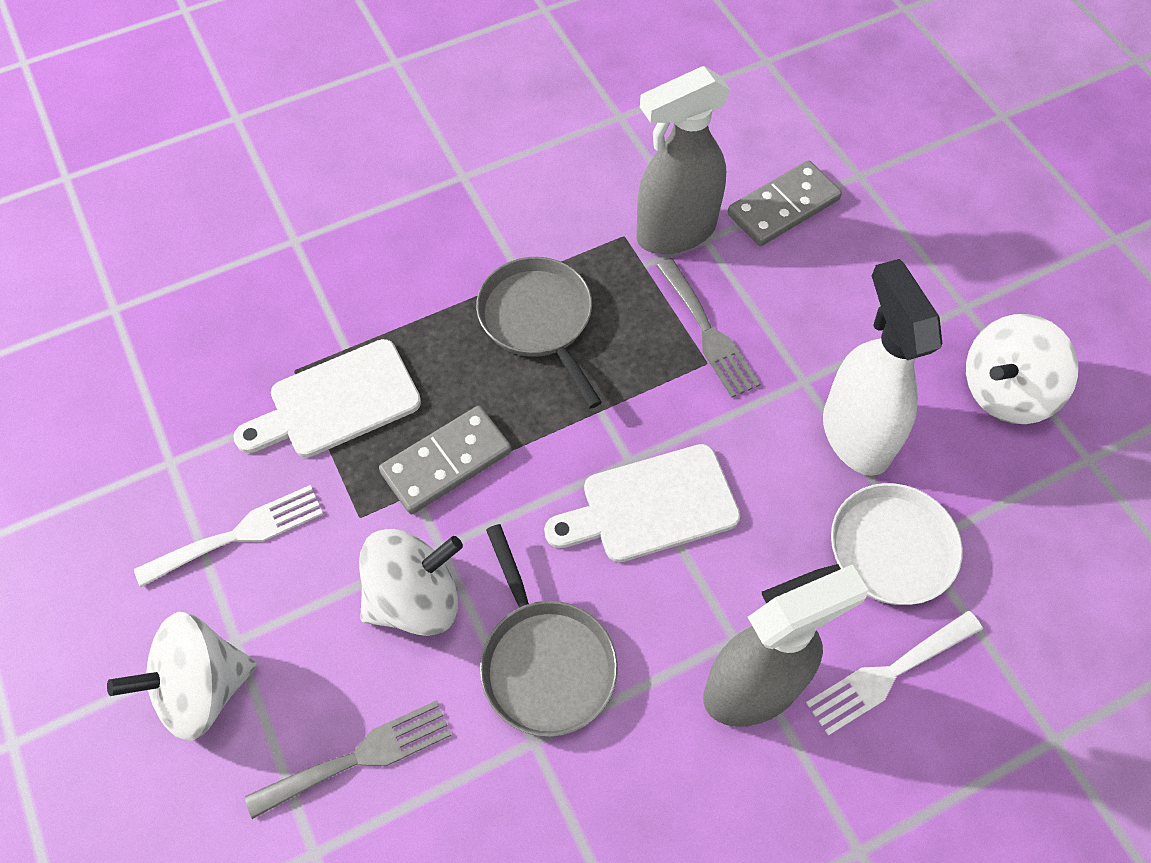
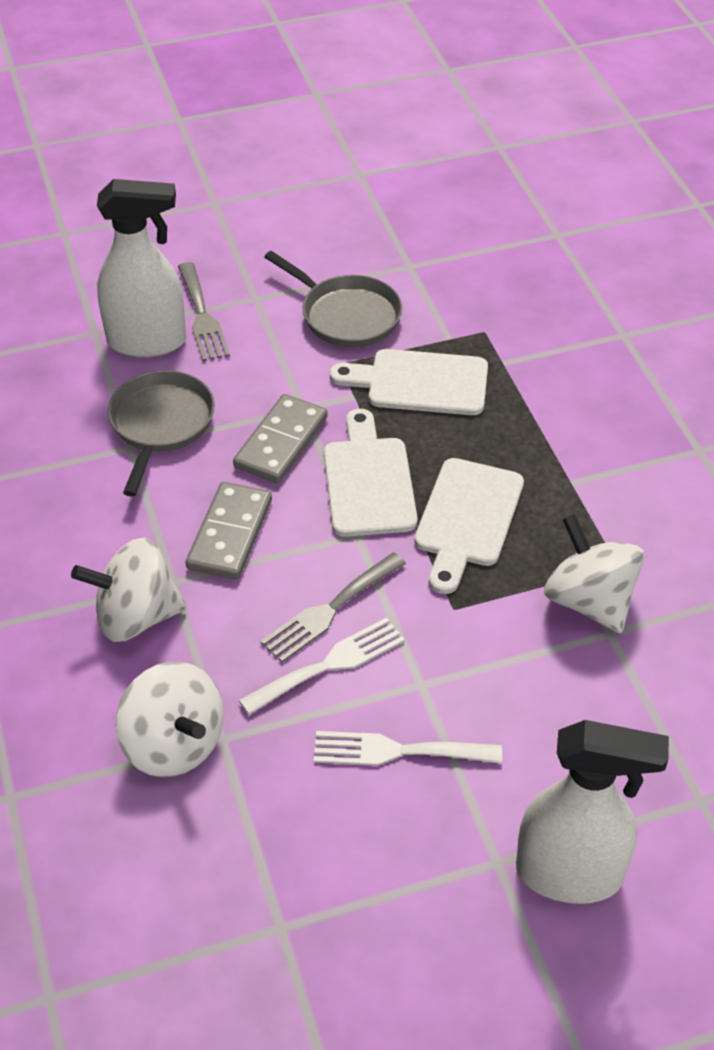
grey spray bottle: 2 -> 0
white cutting board: 2 -> 3
white pan: 1 -> 0
white spray bottle: 1 -> 2

